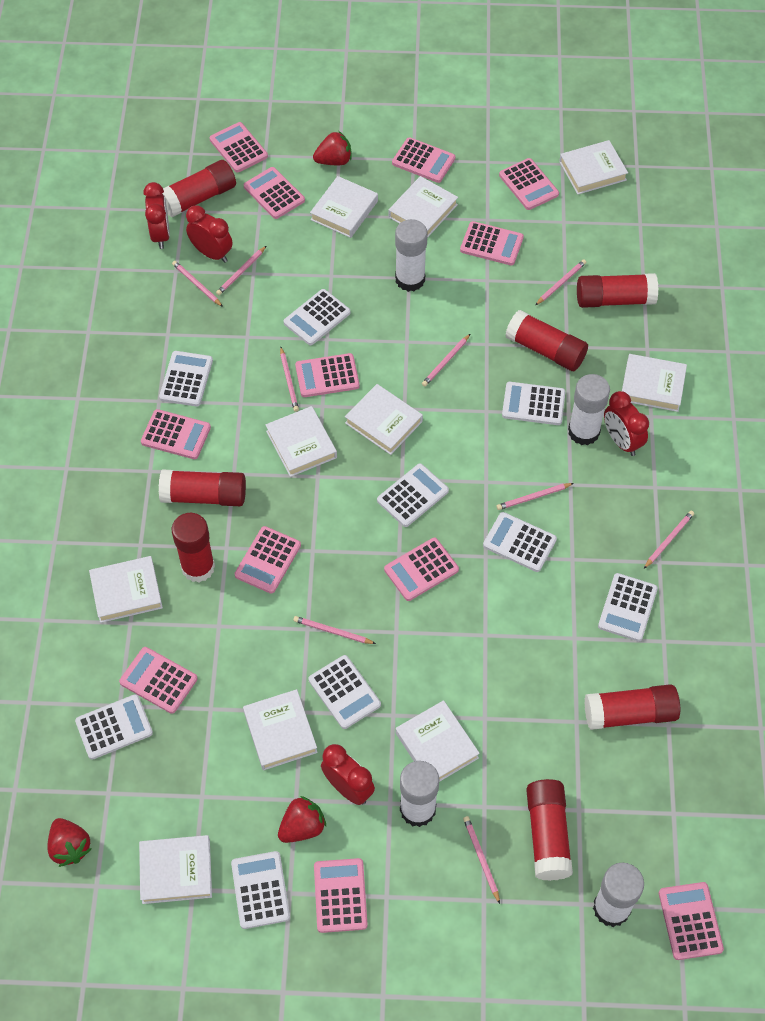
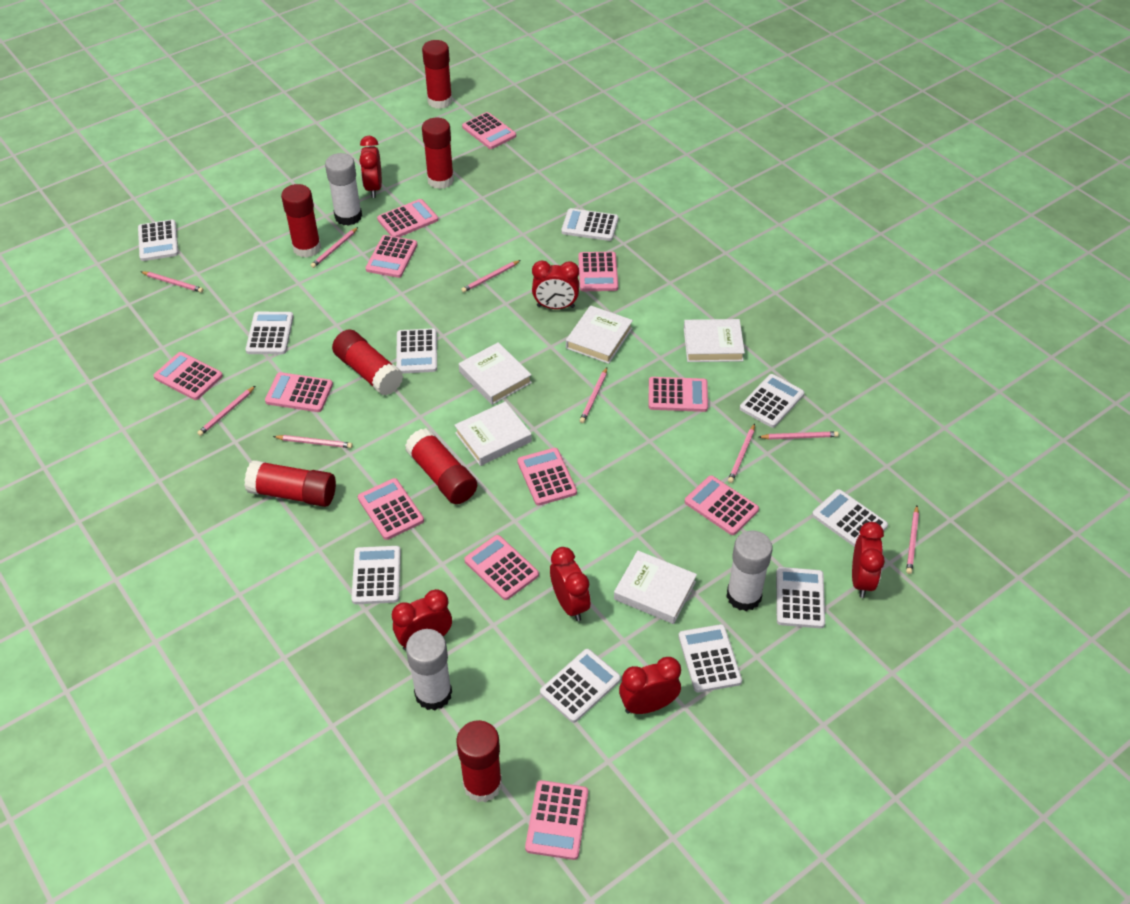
red clock: 4 -> 6
red strawberry: 3 -> 0
white book: 10 -> 5
white calculator: 9 -> 10
white glue stick: 4 -> 3

